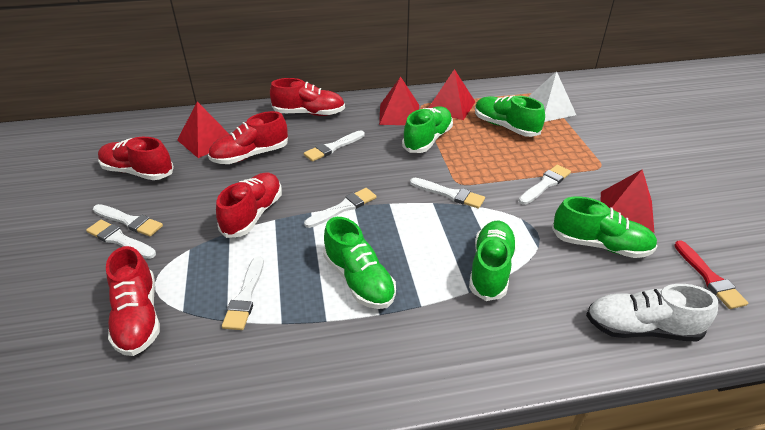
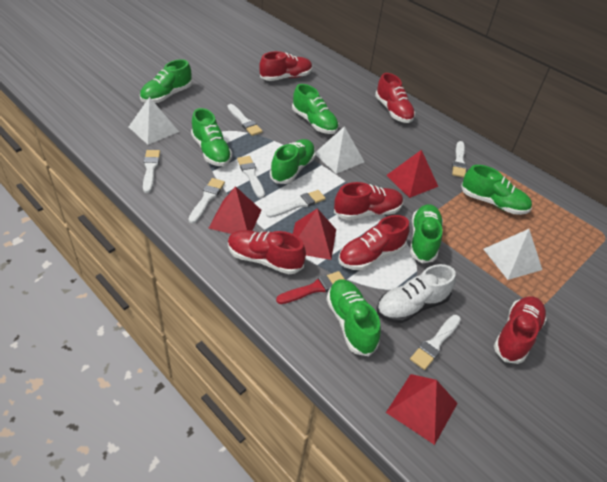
green shoe: 5 -> 7
red shoe: 5 -> 6
white pyramid: 1 -> 3

